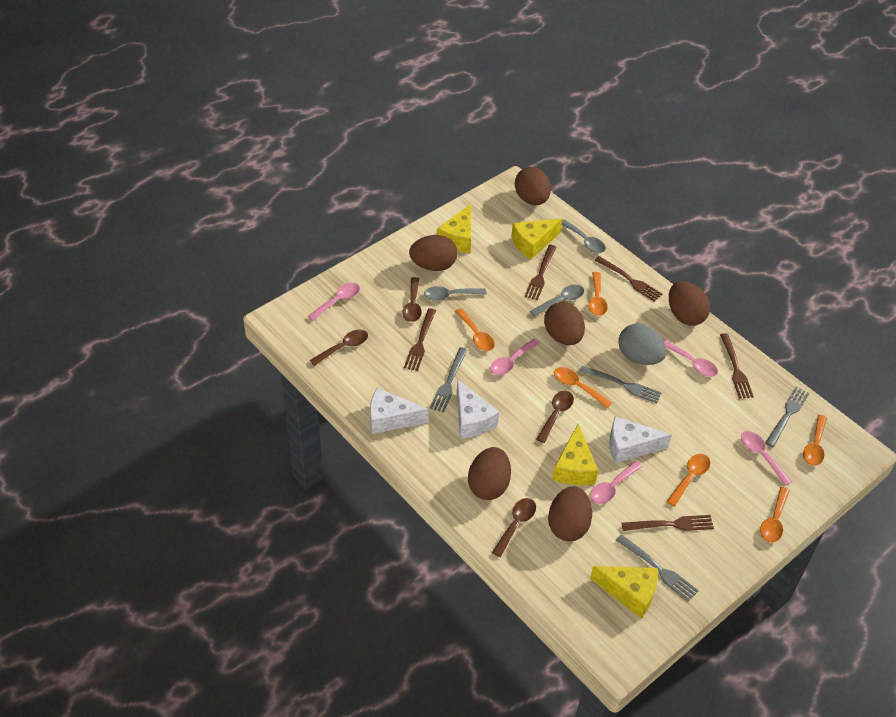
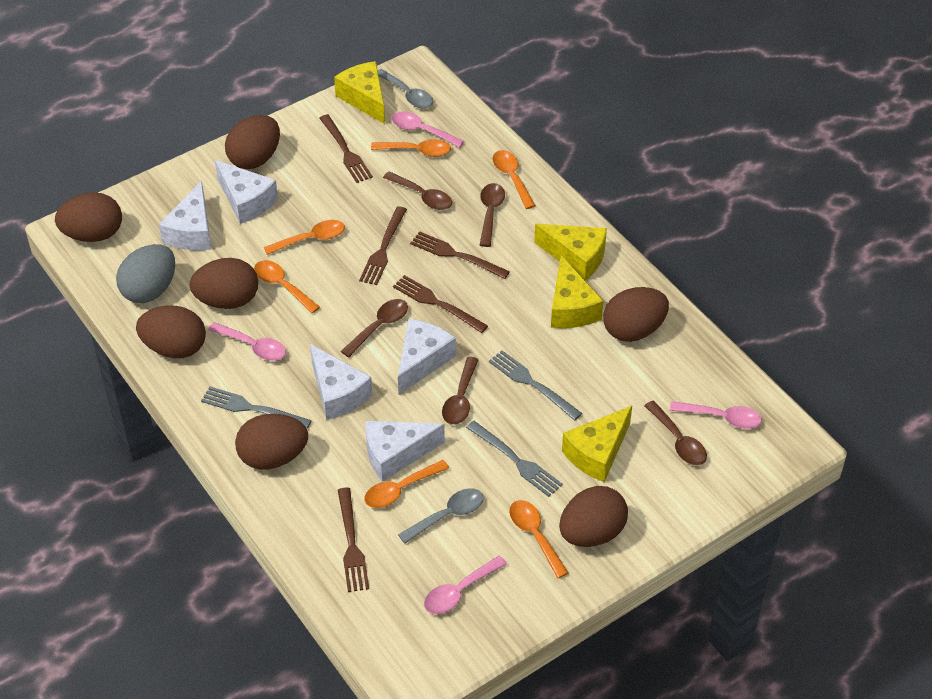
brown egg: 6 -> 7
brown spoon: 4 -> 5
grey fork: 4 -> 3
grey spoon: 3 -> 2
pink spoon: 5 -> 4
white cheese: 3 -> 5

